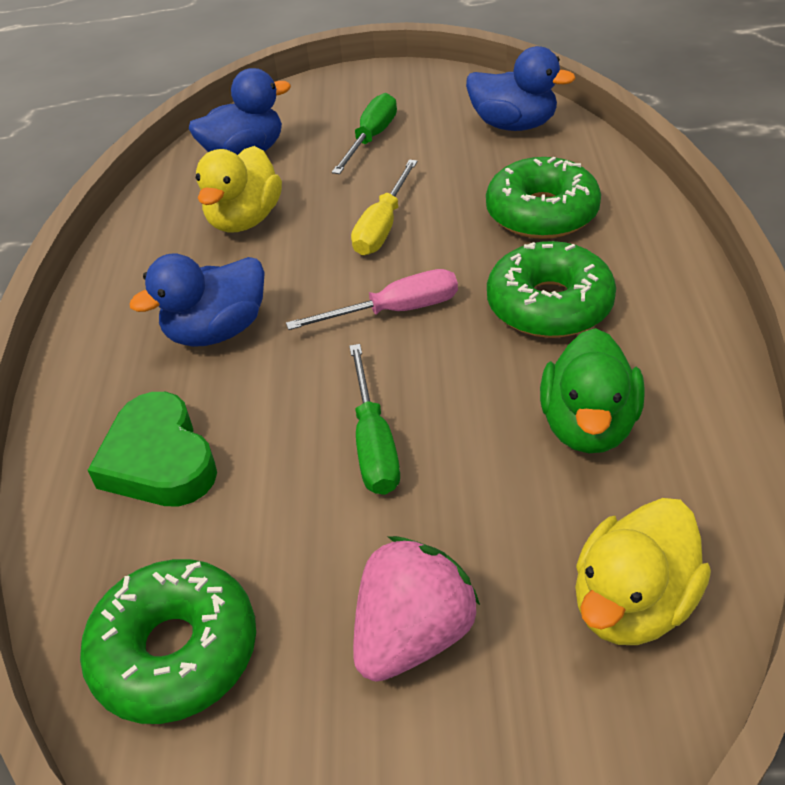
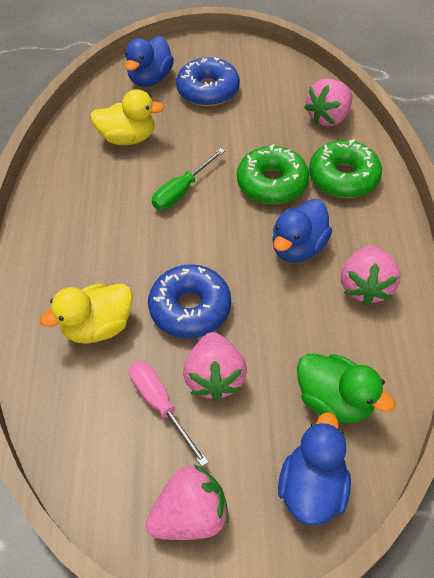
blue donut: 0 -> 2
green donut: 3 -> 2
green heart: 1 -> 0
green screwdriver: 2 -> 1
pink strawberry: 1 -> 4
yellow screwdriver: 1 -> 0

